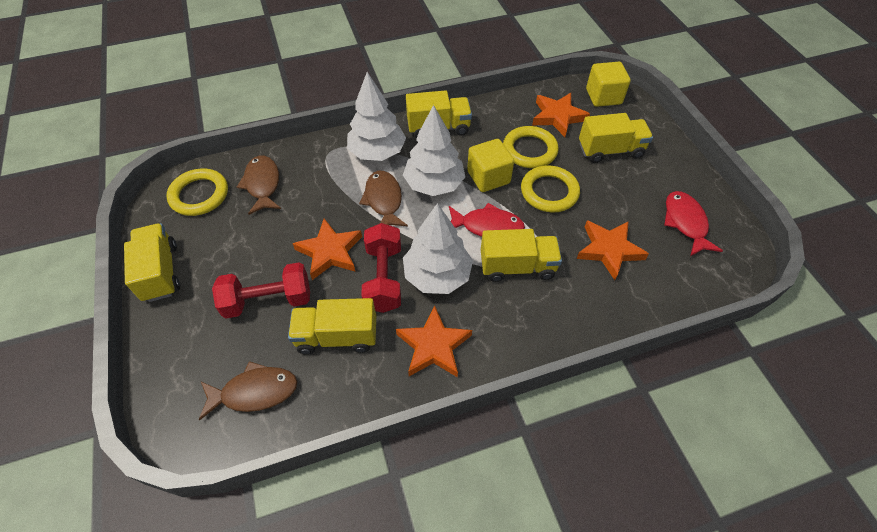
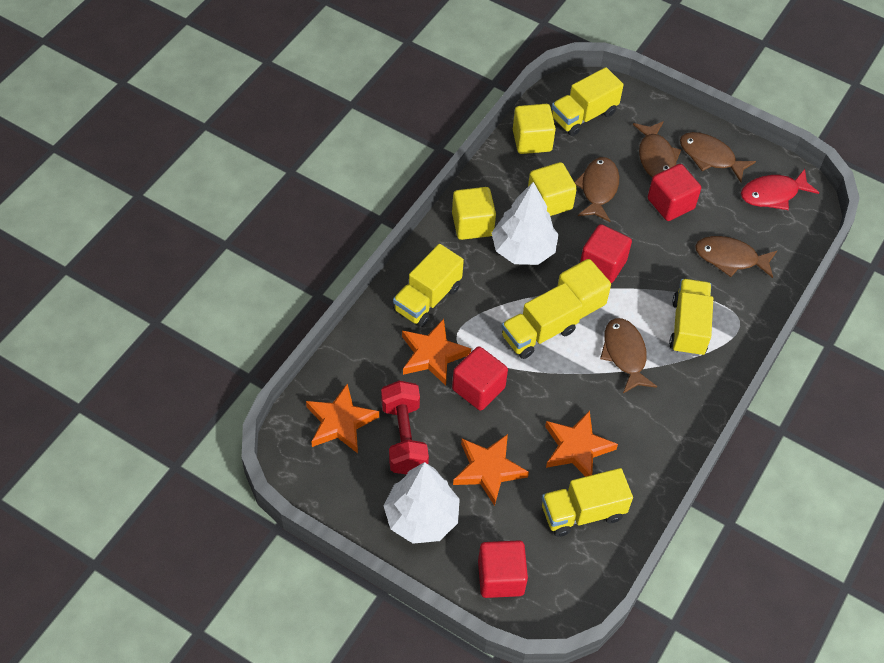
brown fish: 3 -> 5
red cube: 0 -> 4
red dumbbell: 2 -> 1
red fish: 2 -> 1
white tree: 3 -> 2
yellow cube: 2 -> 4
yellow ring: 3 -> 0

